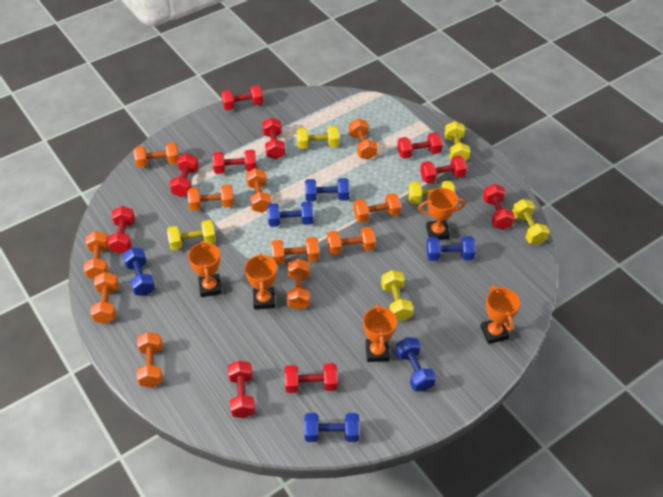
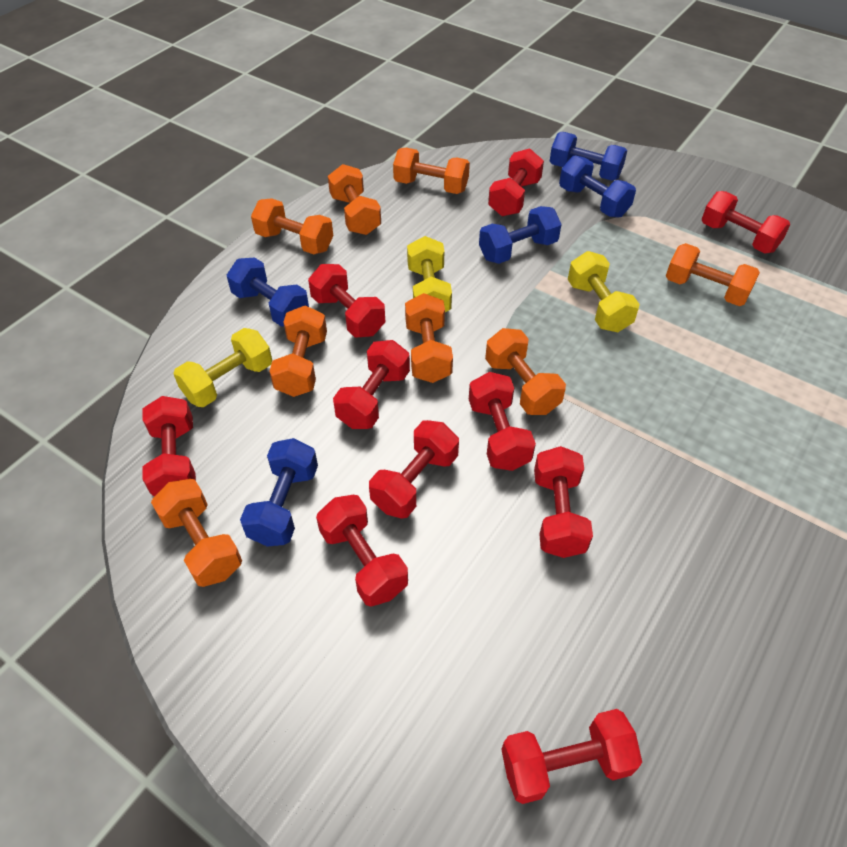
blue dumbbell: 6 -> 5
orange dumbbell: 11 -> 8
orange trophy: 5 -> 0
yellow dumbbell: 6 -> 3

